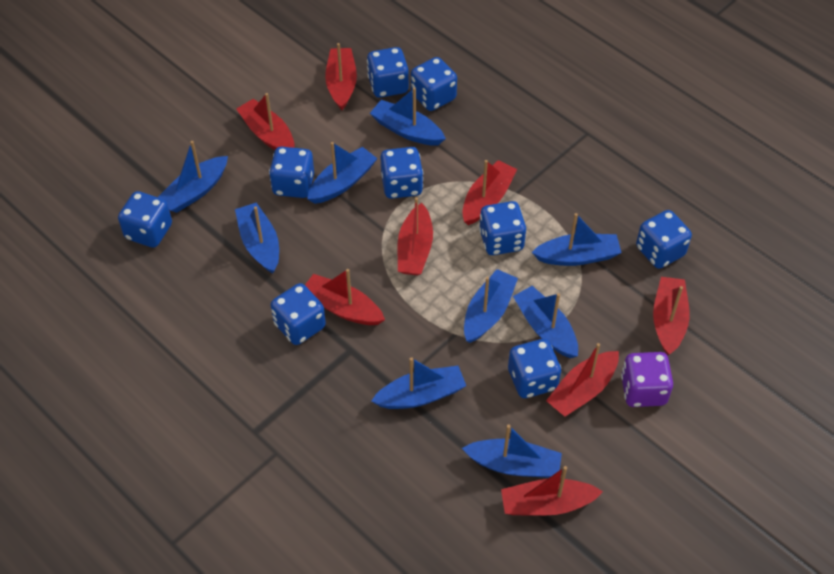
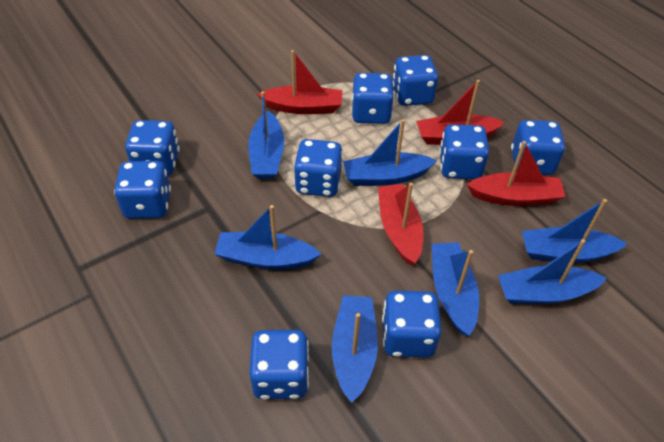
blue boat: 9 -> 7
purple dice: 1 -> 0
red boat: 8 -> 4

